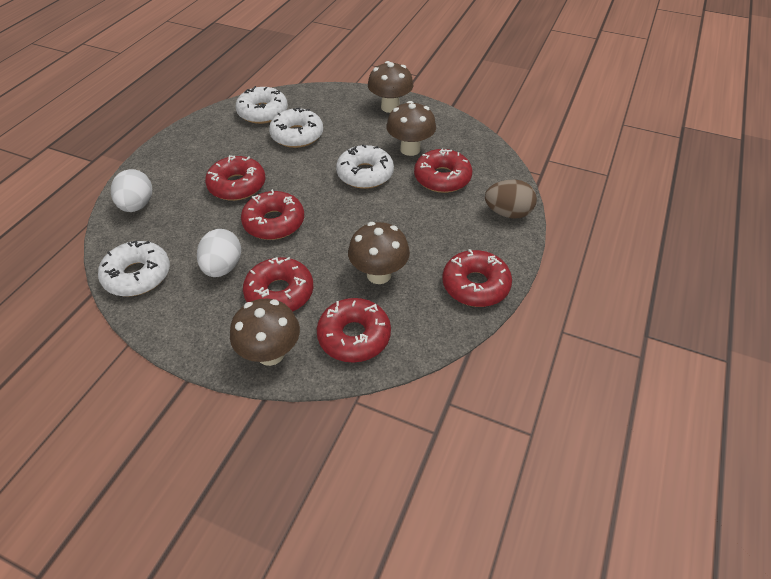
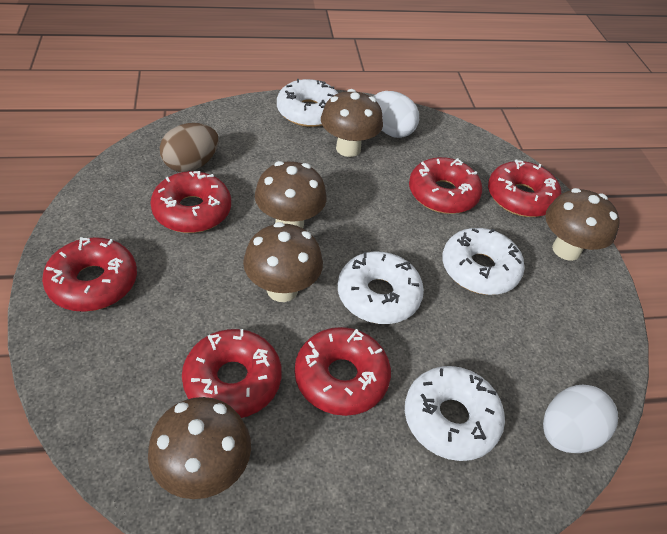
brown mushroom: 4 -> 5

